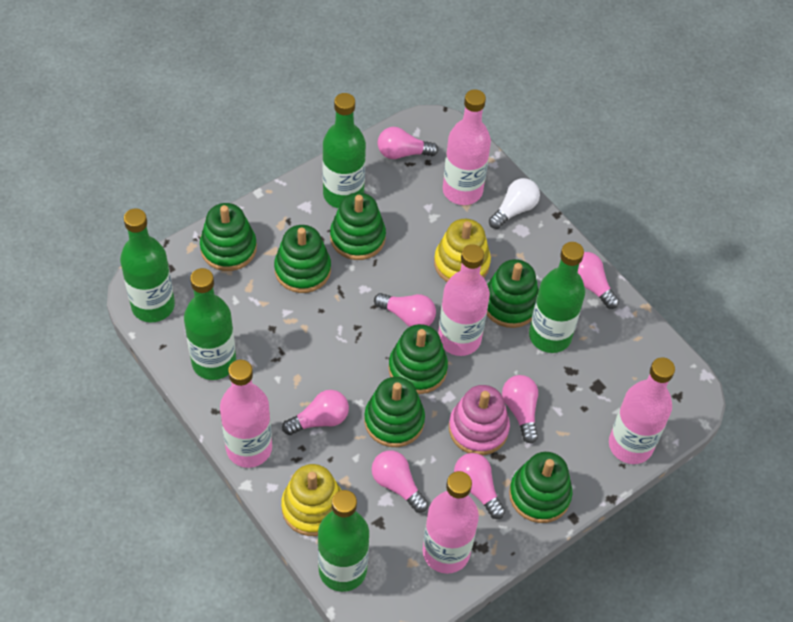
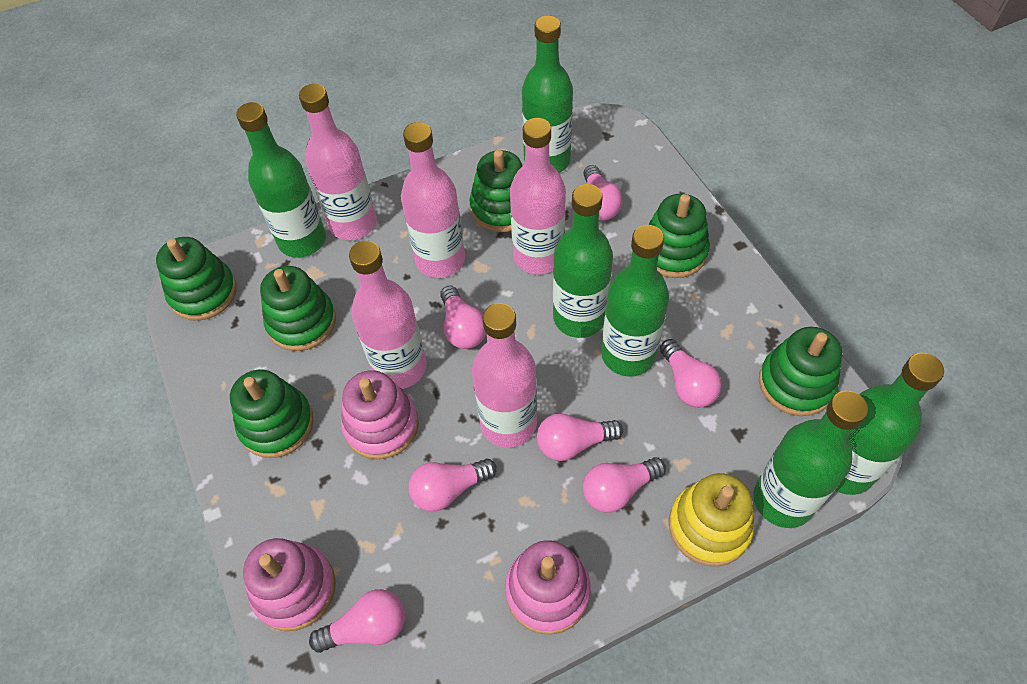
green bottle: 5 -> 6
green stacking toy: 7 -> 6
pink stacking toy: 1 -> 3
white light bulb: 1 -> 0
yellow stacking toy: 2 -> 1

